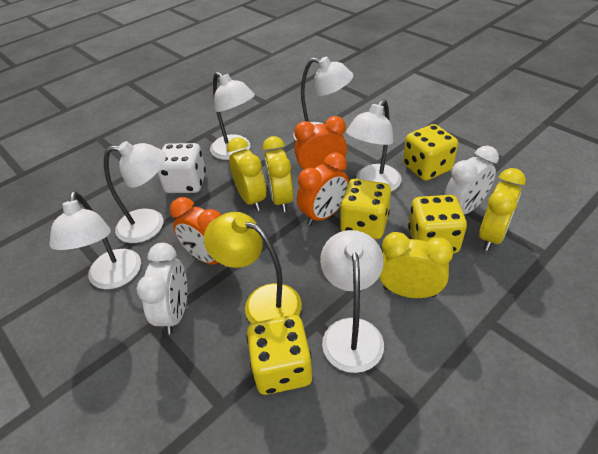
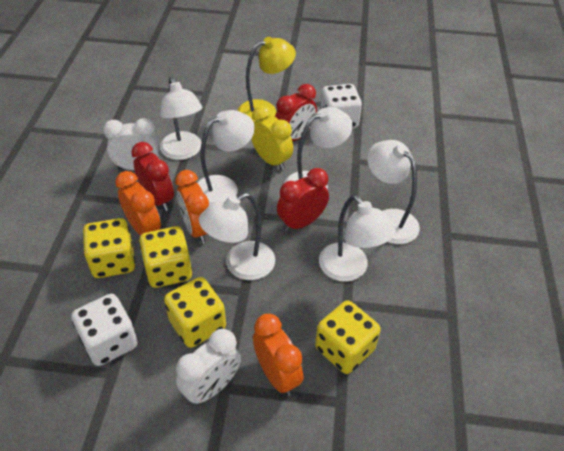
red clock: 0 -> 3
white dice: 1 -> 2
yellow clock: 4 -> 1

